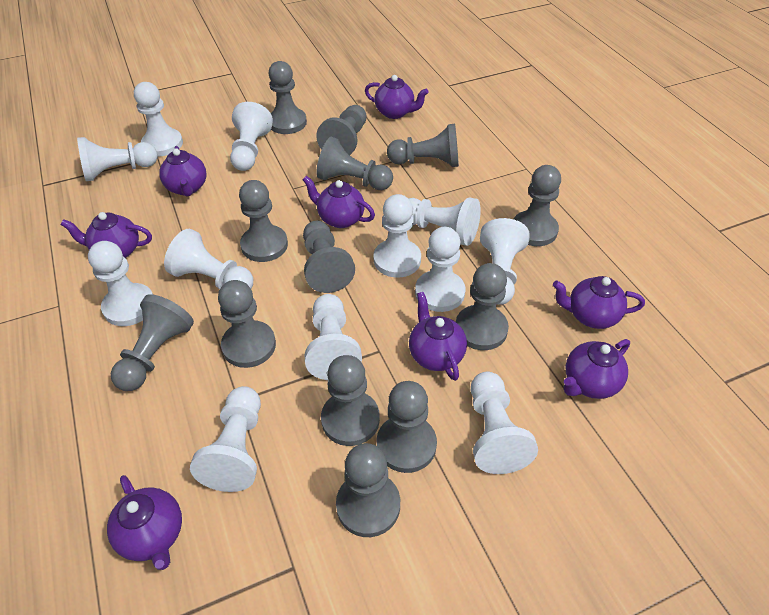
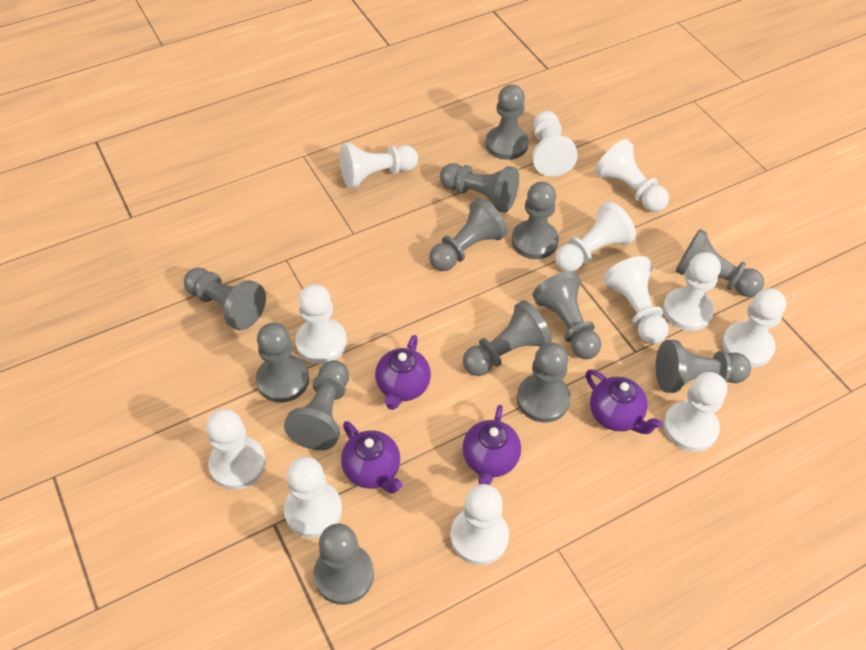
purple teapot: 8 -> 4

